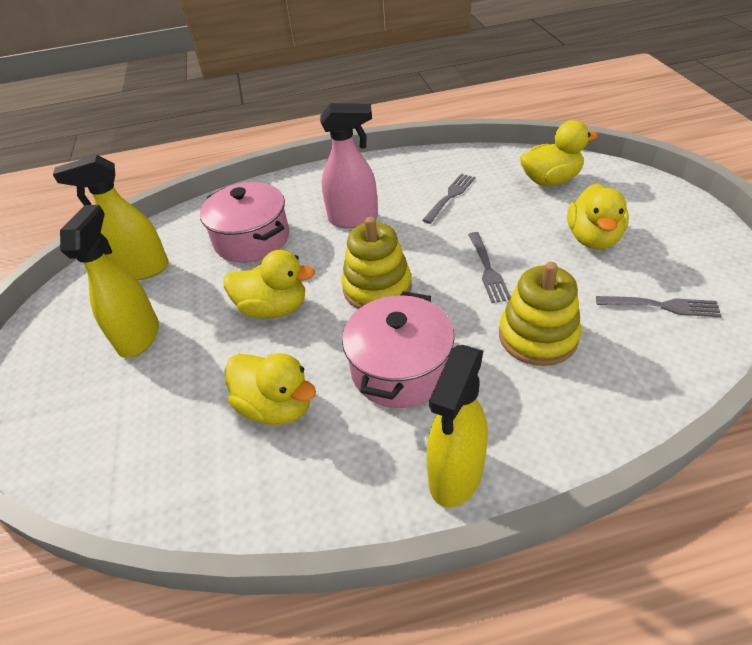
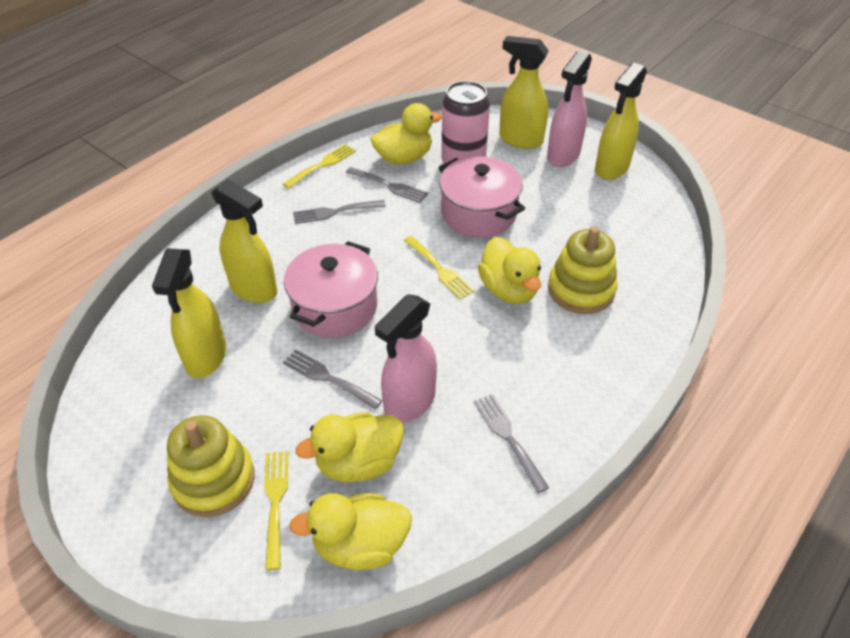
grey fork: 3 -> 4
pink can: 0 -> 1
pink spray bottle: 1 -> 2
yellow fork: 0 -> 3
yellow spray bottle: 3 -> 4

